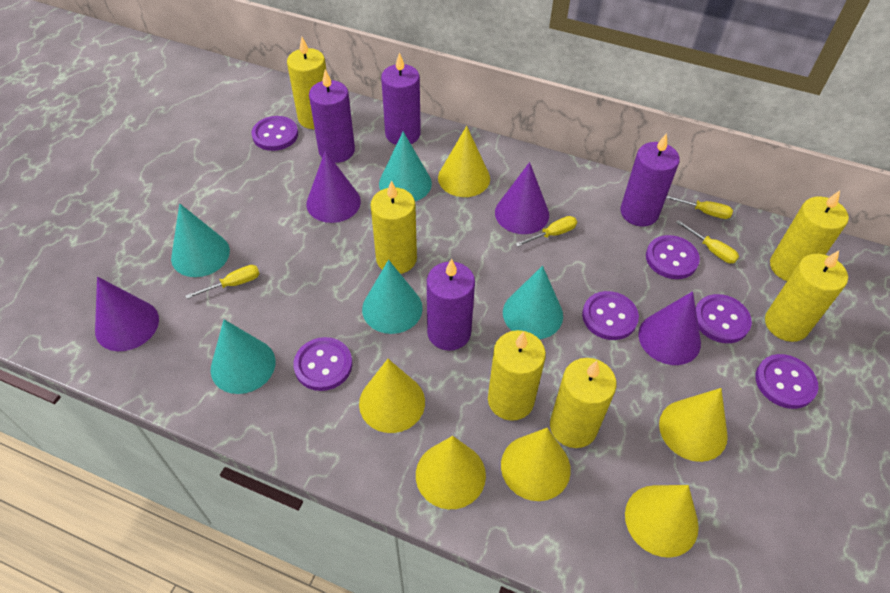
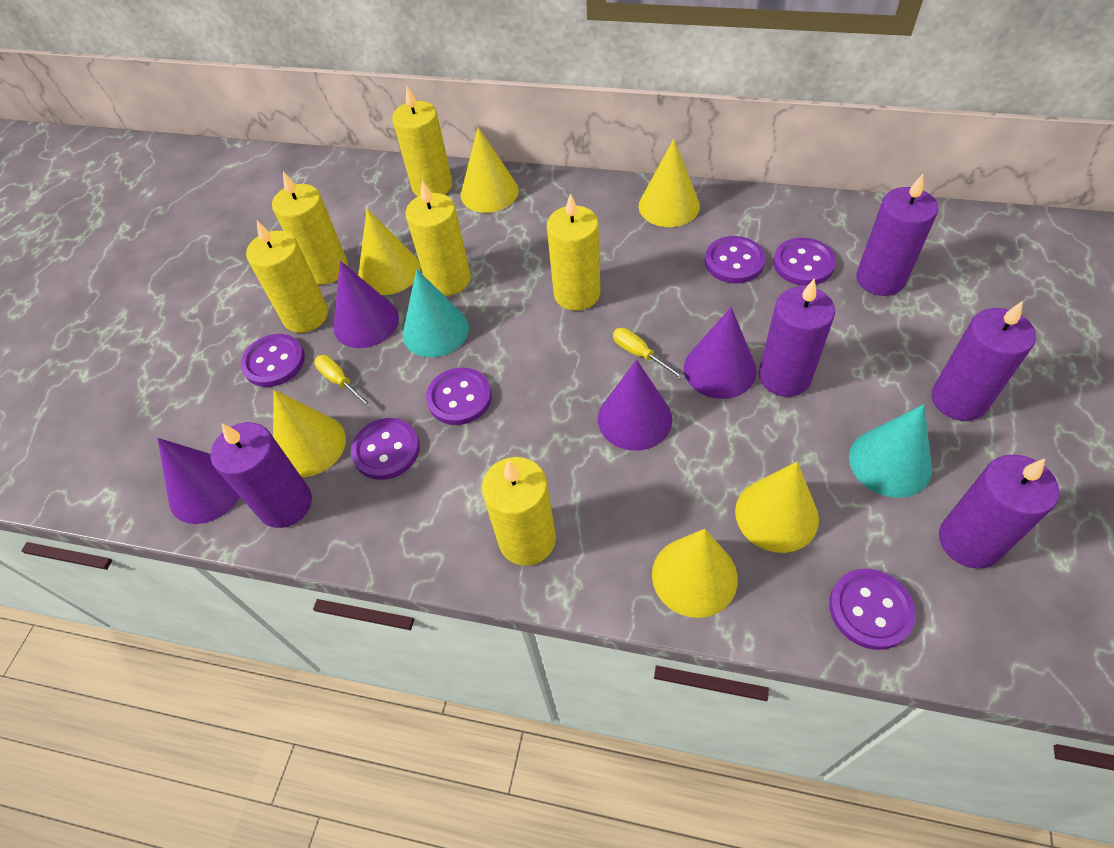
purple candle: 4 -> 5
turquoise cone: 5 -> 2
yellow screwdriver: 4 -> 2

